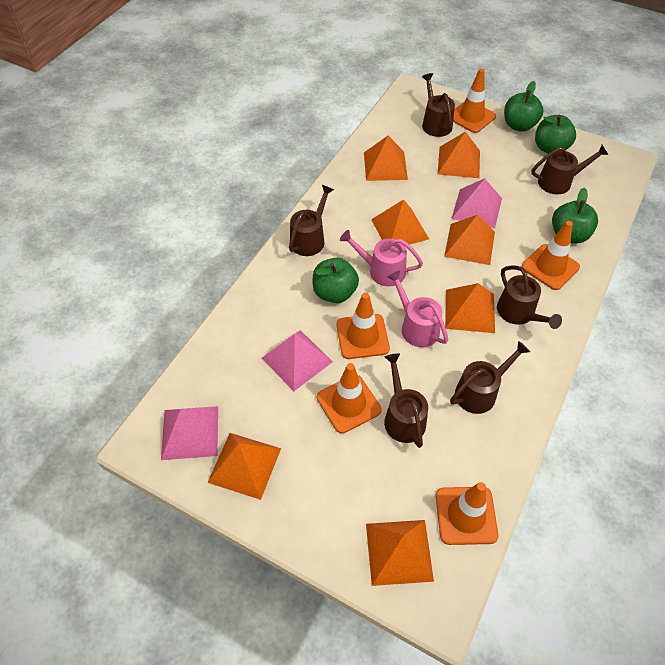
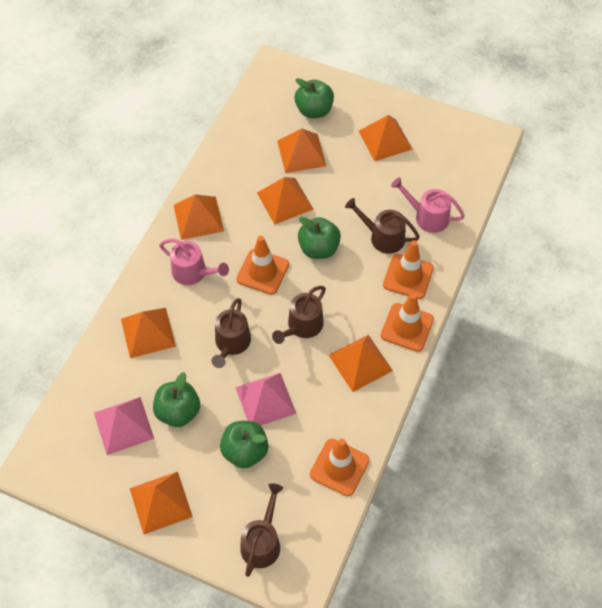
brown watering can: 6 -> 4
orange traffic cone: 5 -> 4
pink pyramid: 3 -> 2

